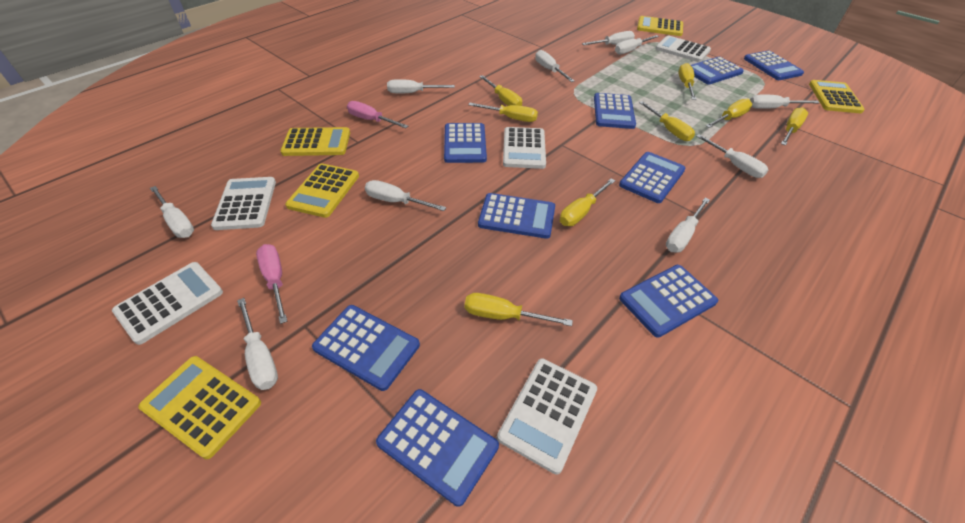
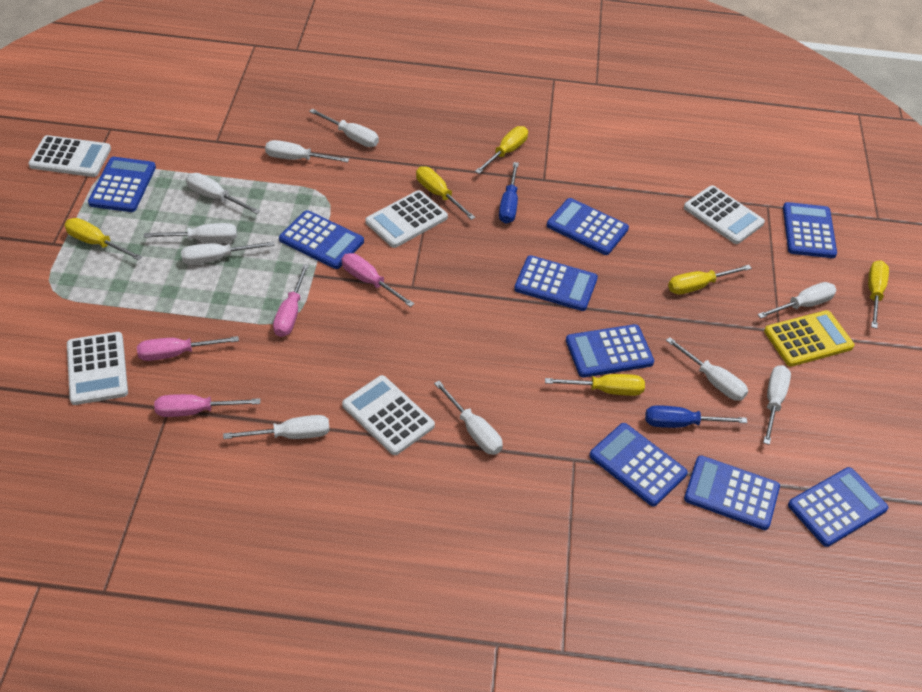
blue screwdriver: 0 -> 2
pink screwdriver: 2 -> 4
yellow calculator: 5 -> 1
yellow screwdriver: 8 -> 6

